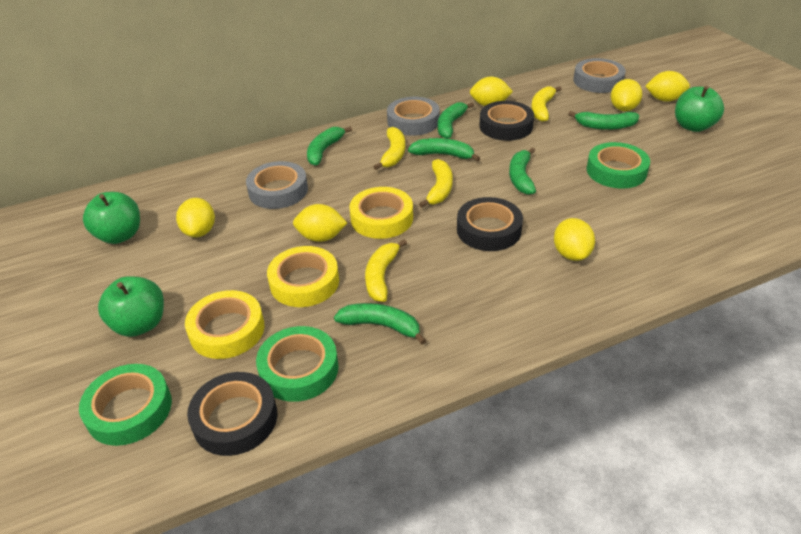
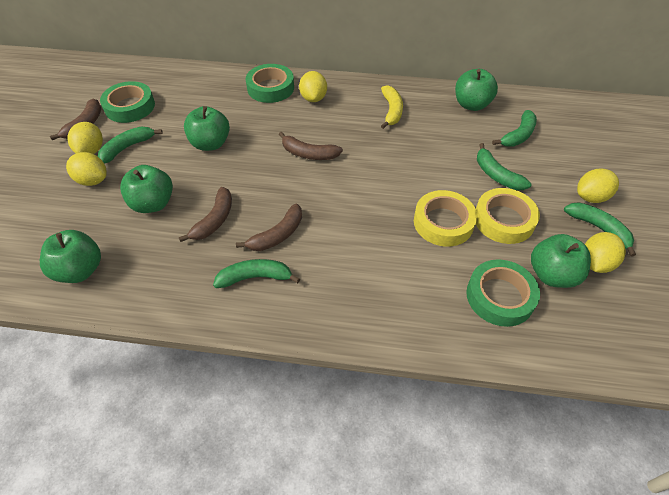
black tape: 3 -> 0
brown banana: 0 -> 4
green apple: 3 -> 5
green banana: 6 -> 5
grey tape: 3 -> 0
yellow banana: 4 -> 1
yellow lemon: 6 -> 5
yellow tape: 3 -> 2

